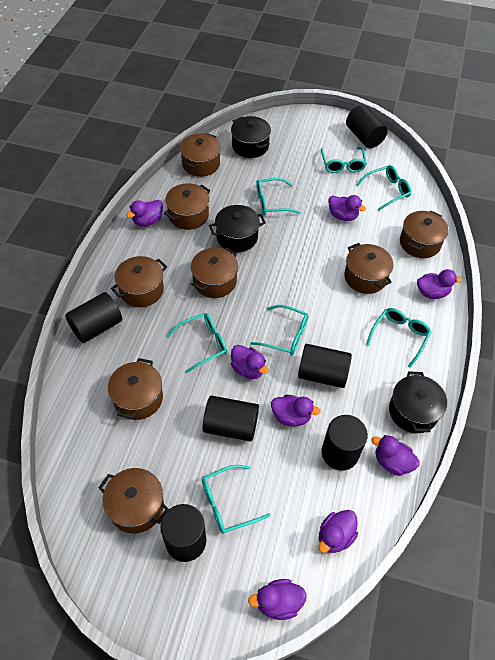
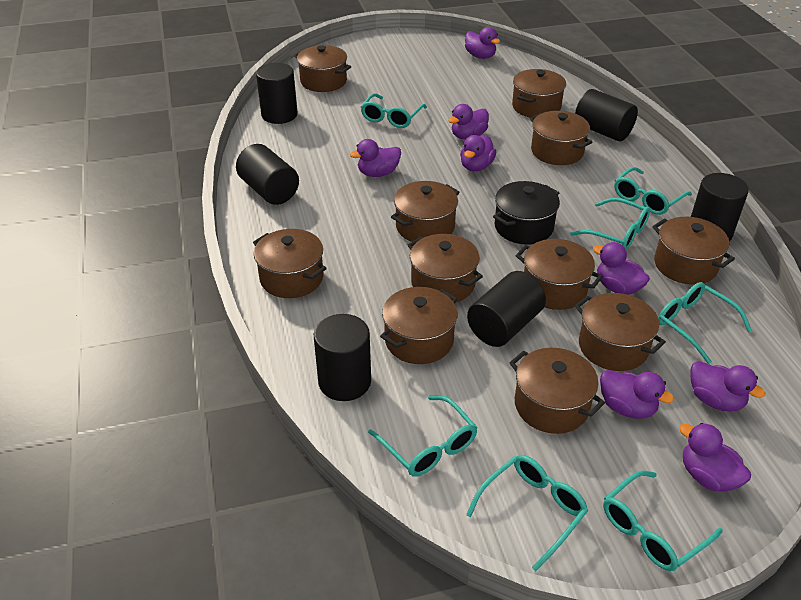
black pot: 3 -> 1
brown pot: 8 -> 11

